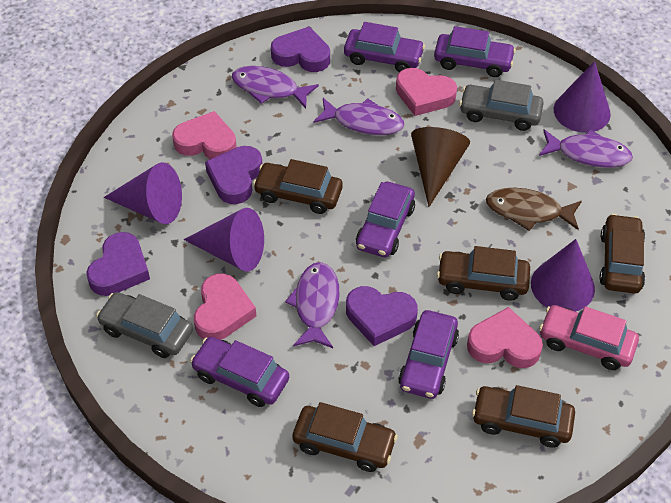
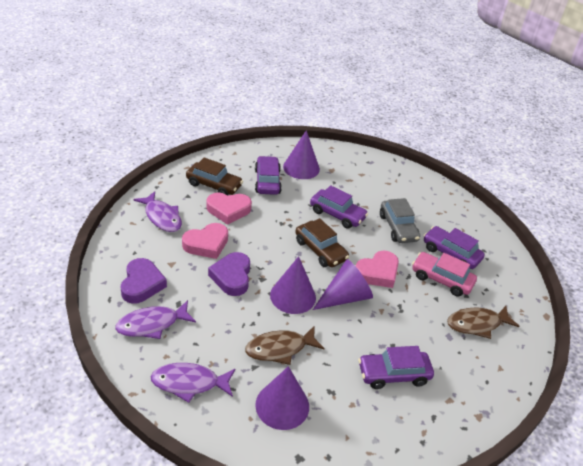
brown car: 5 -> 2
brown cone: 1 -> 0
brown fish: 1 -> 2
grey car: 2 -> 1
pink heart: 4 -> 3
purple car: 5 -> 4
purple fish: 4 -> 3
purple heart: 4 -> 2

